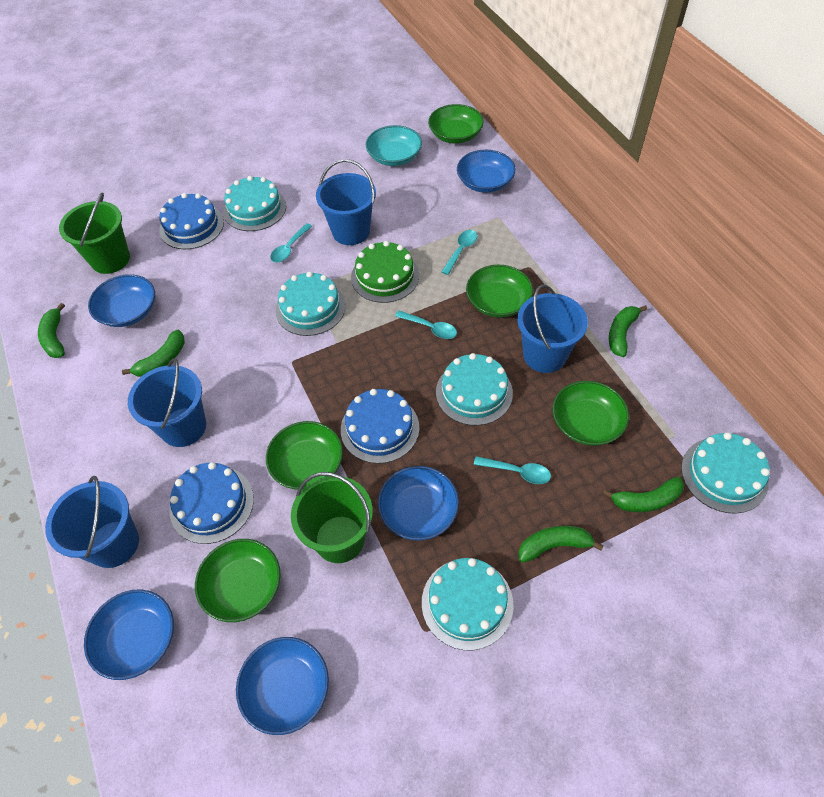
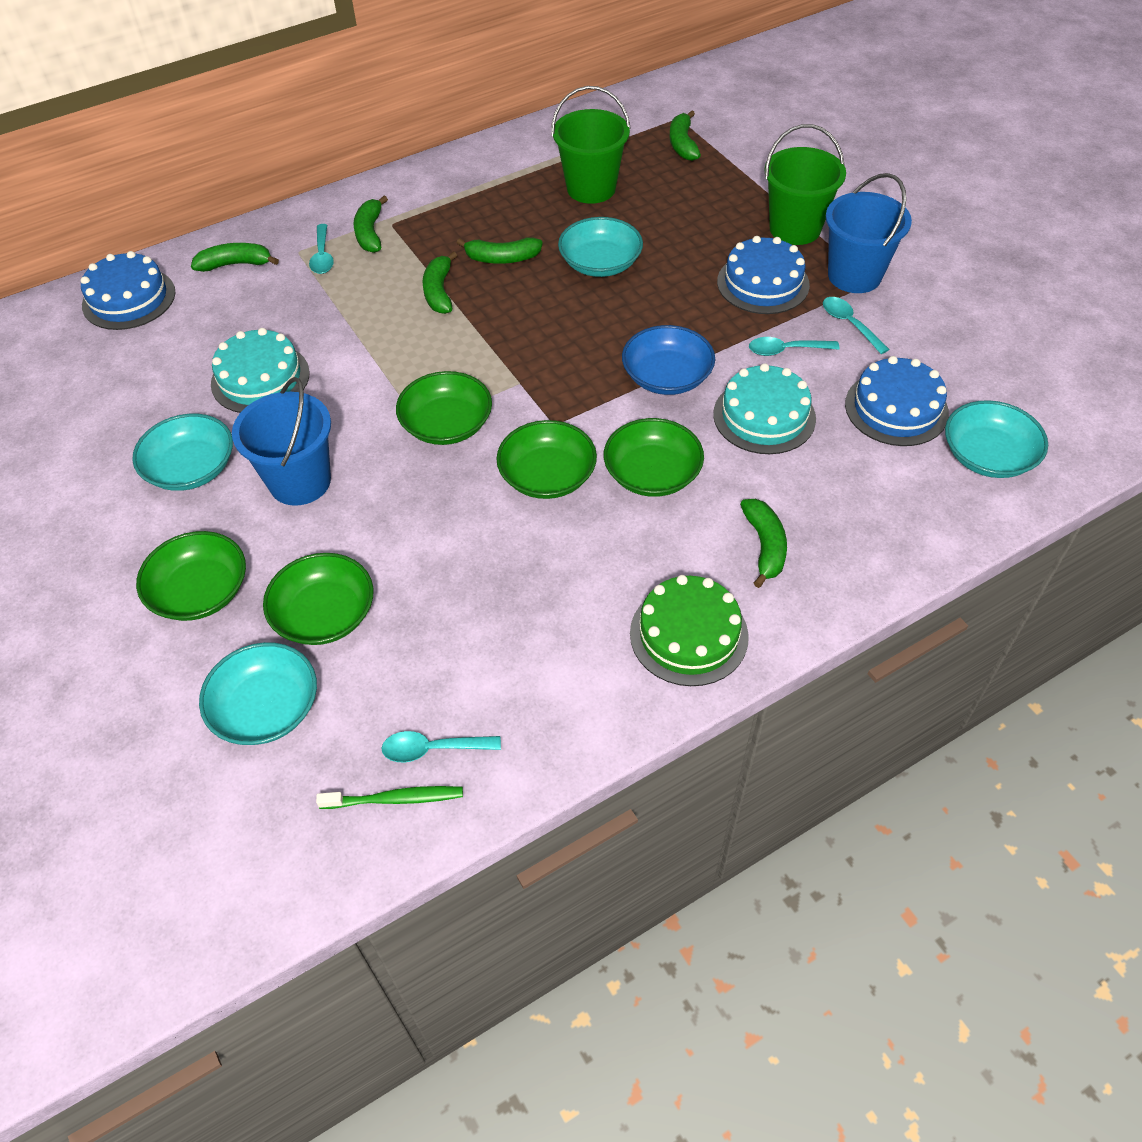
blue bowl: 5 -> 1
blue bucket: 4 -> 2
green banana: 5 -> 6
green toothbrush: 0 -> 1
turquoise bowl: 1 -> 4
turquoise cake: 5 -> 2

